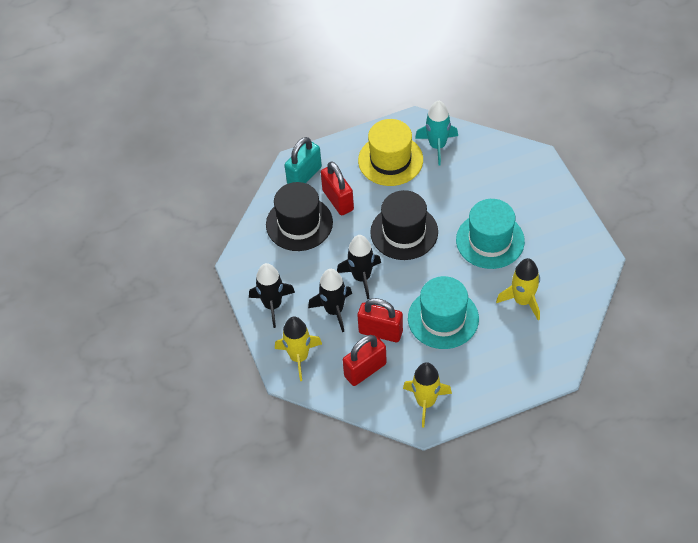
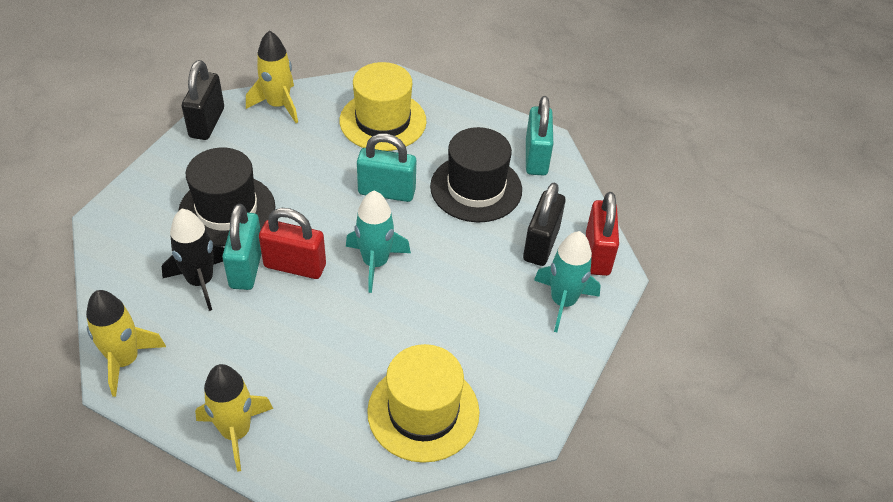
black padlock: 0 -> 2
black rocket: 3 -> 1
red padlock: 3 -> 2
turquoise hat: 2 -> 0
turquoise padlock: 1 -> 3
turquoise rocket: 1 -> 2
yellow hat: 1 -> 2

